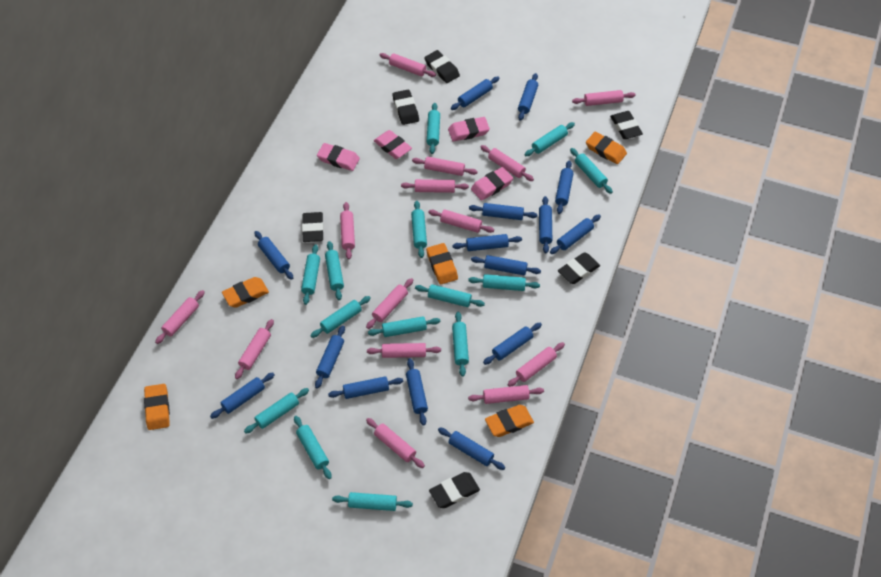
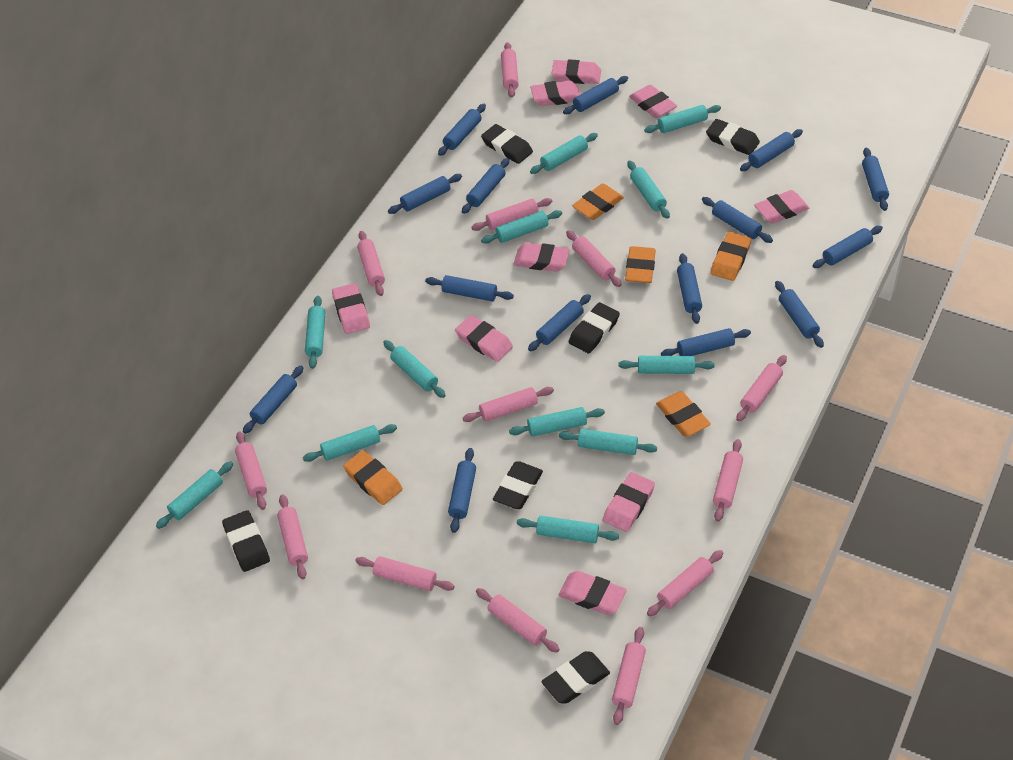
pink eraser: 4 -> 9
pink rolling pin: 14 -> 13
turquoise rolling pin: 14 -> 12

